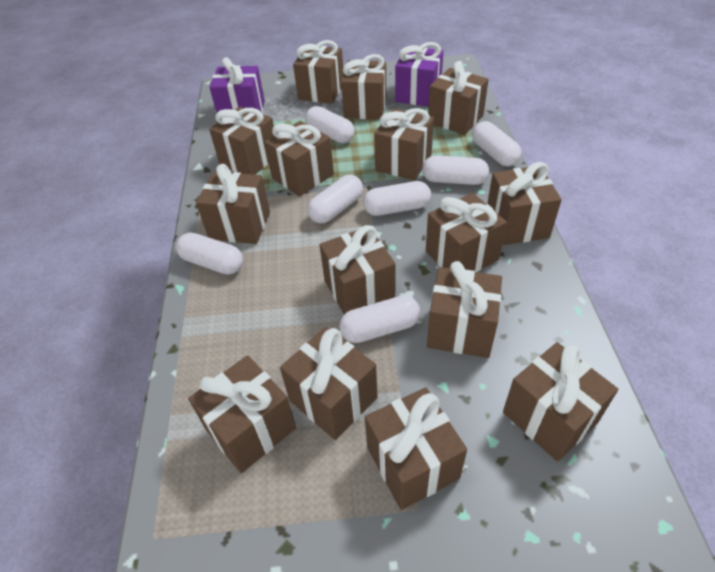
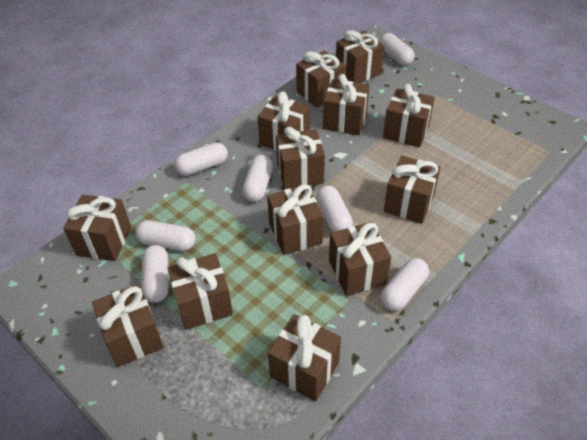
brown gift: 15 -> 13
purple gift: 2 -> 0

